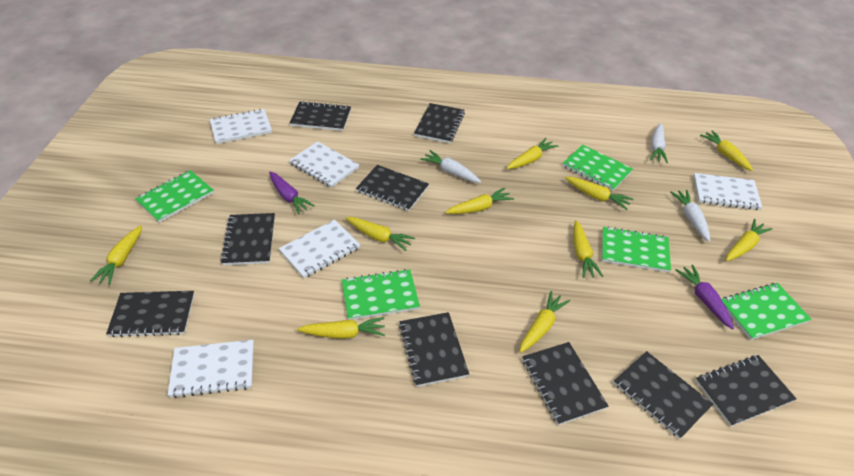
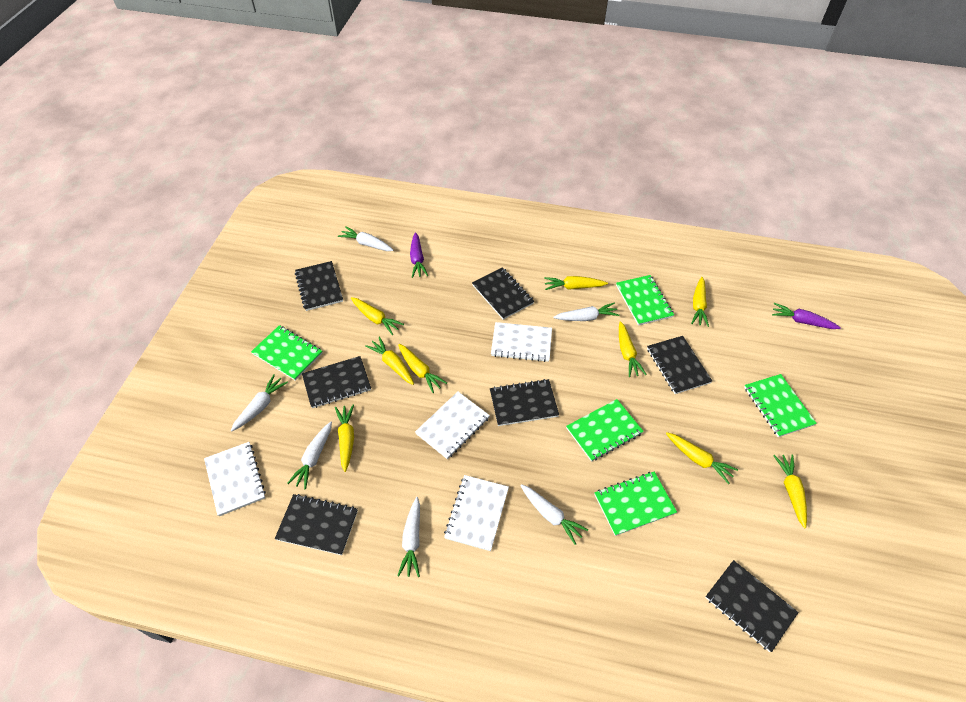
black notebook: 9 -> 7
white carrot: 3 -> 6
white notebook: 5 -> 4
yellow carrot: 10 -> 9

